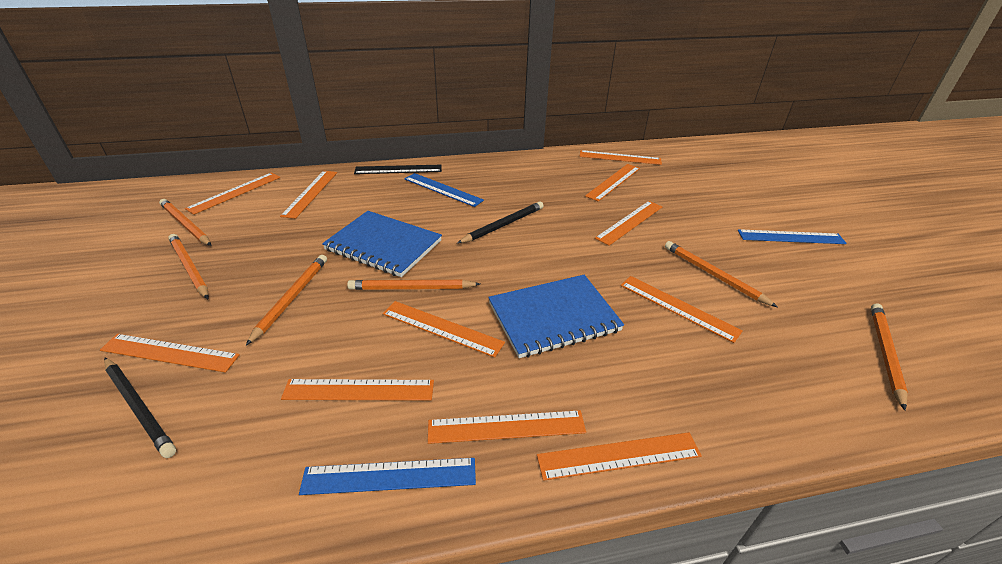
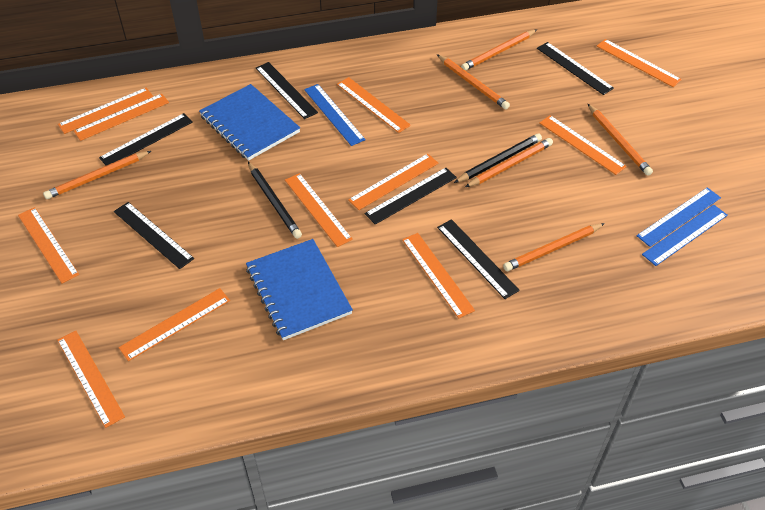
black ruler: 1 -> 6

